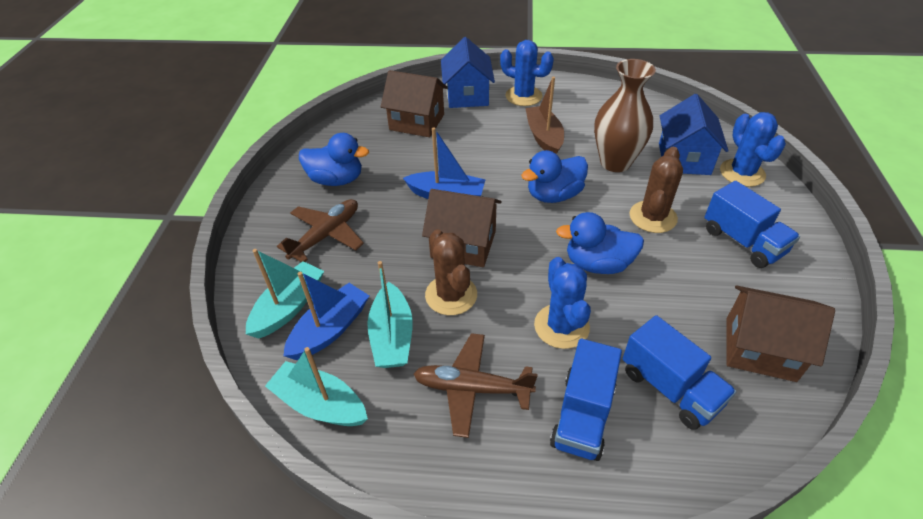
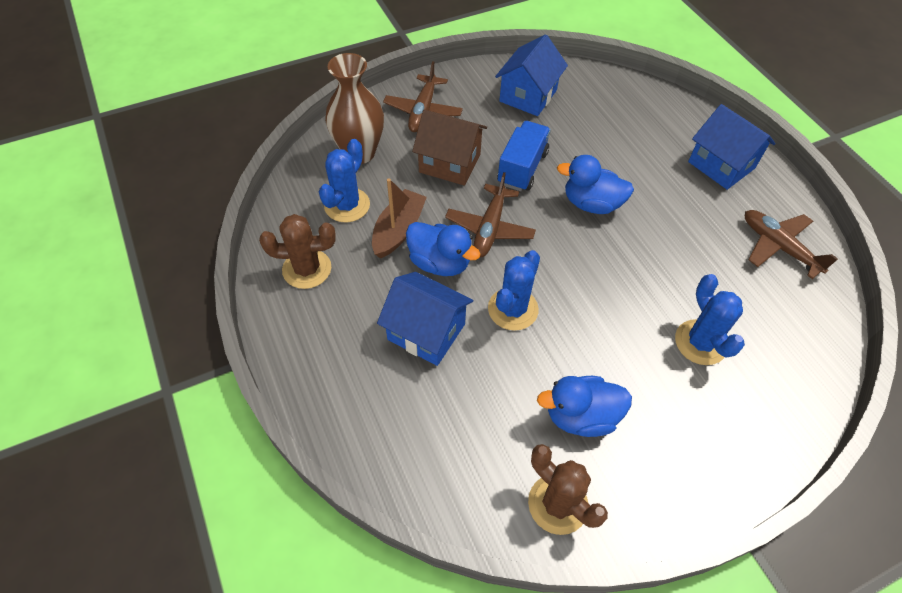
blue boat: 2 -> 0
blue house: 2 -> 3
blue truck: 3 -> 1
brown house: 3 -> 1
brown plane: 2 -> 3
turquoise boat: 3 -> 0

